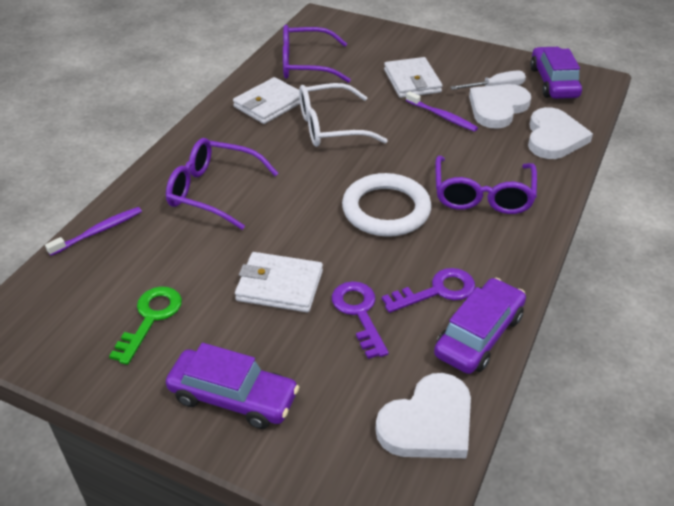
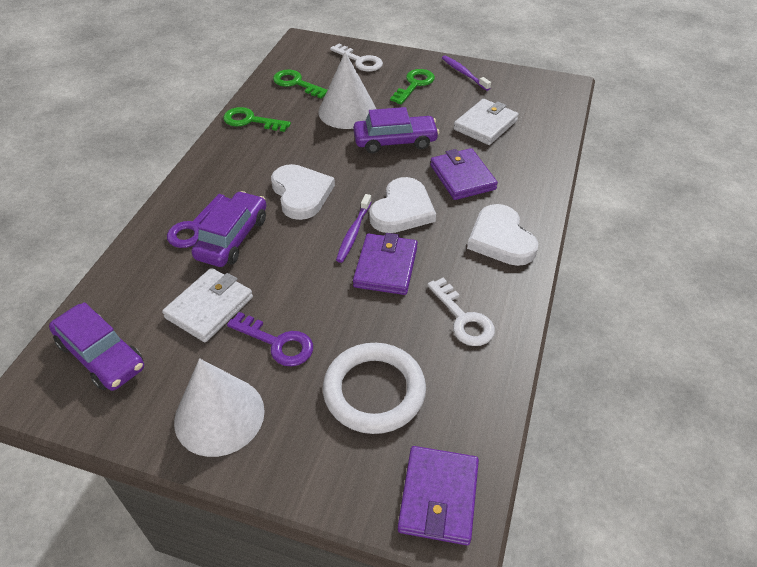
green key: 1 -> 3
purple glasses: 3 -> 0
purple wallet: 0 -> 3
white cone: 0 -> 2
white glasses: 1 -> 0
white key: 0 -> 2
white screwdriver: 1 -> 0
white wallet: 3 -> 2

